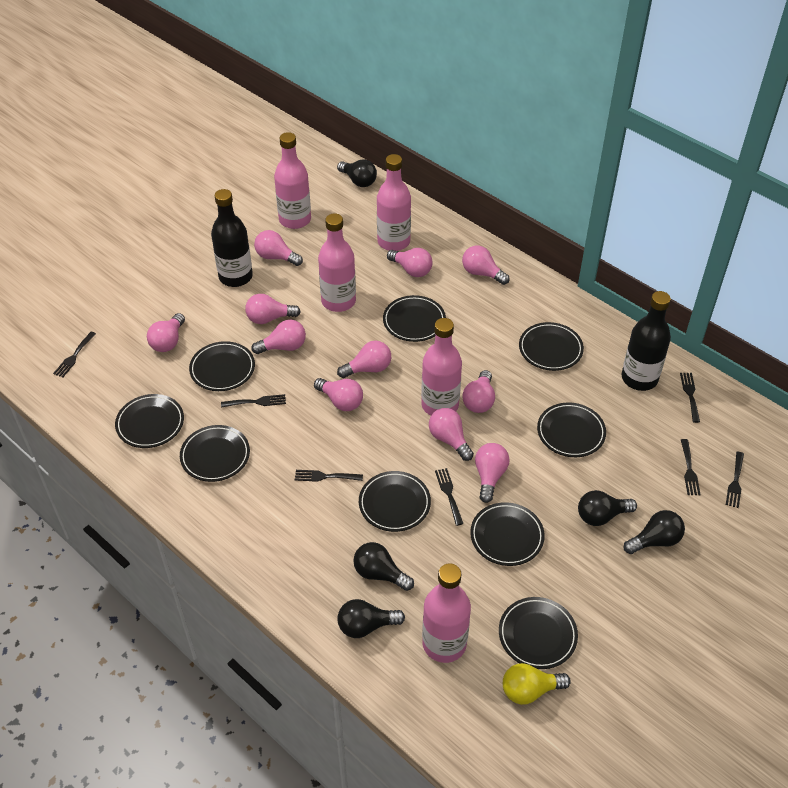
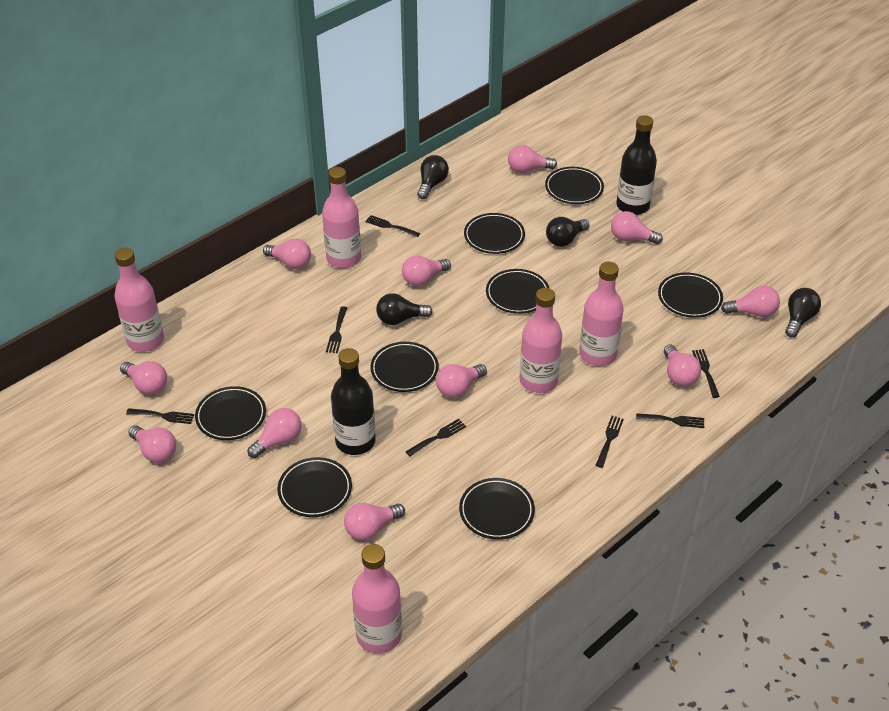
black light bulb: 5 -> 4
black plate: 9 -> 8
yellow light bulb: 1 -> 0

